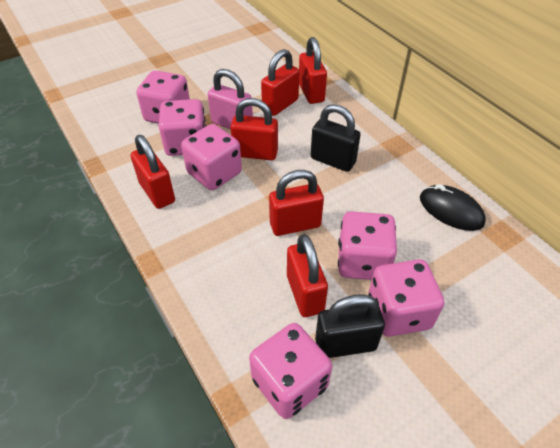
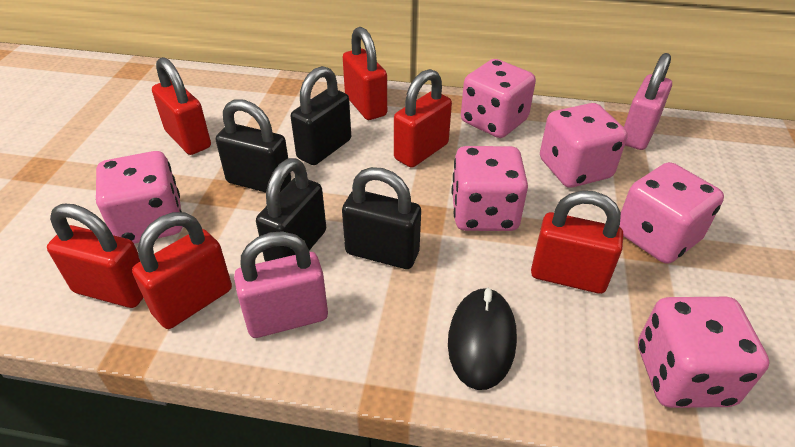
black padlock: 2 -> 4
pink padlock: 1 -> 2

